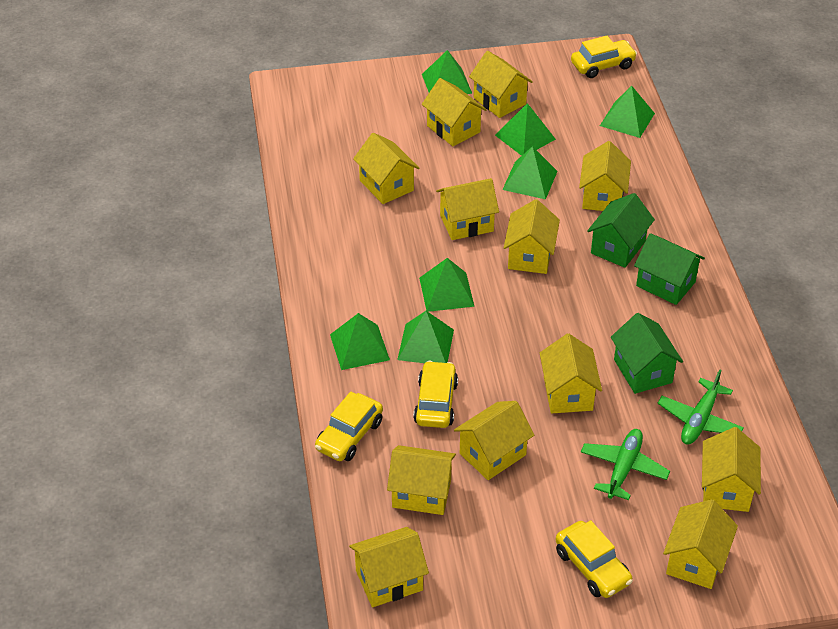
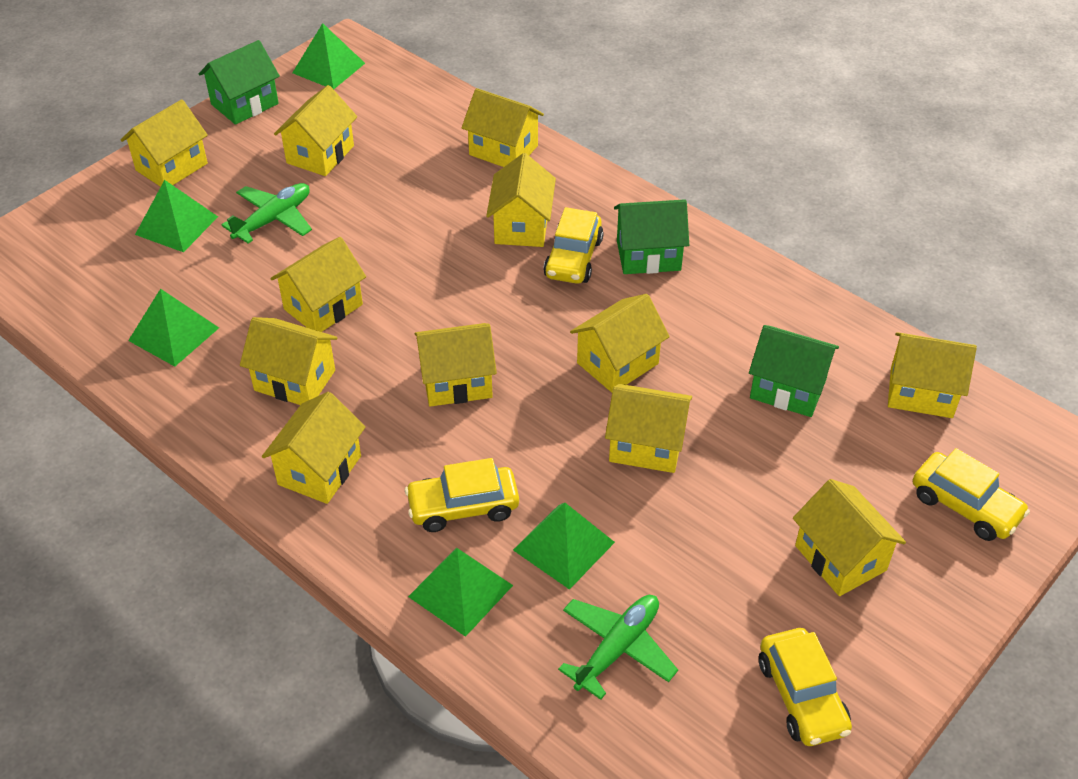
green pyramid: 7 -> 5

